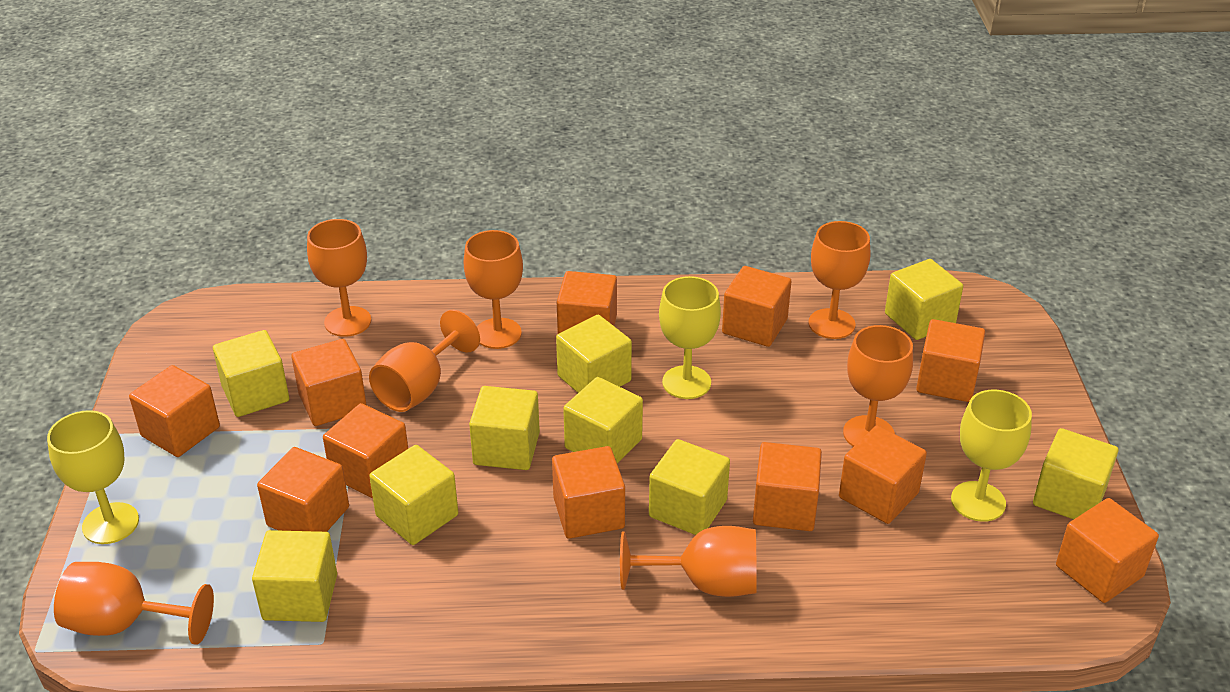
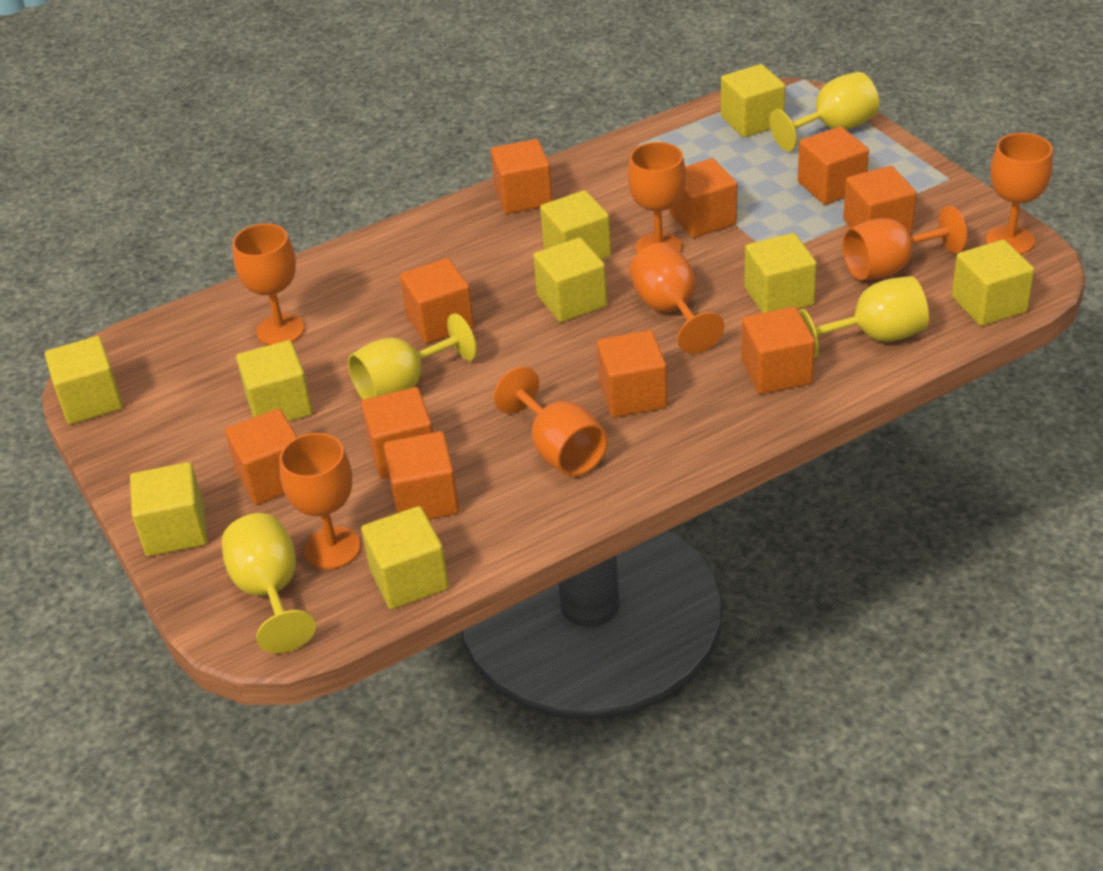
orange cube: 11 -> 10
yellow goblet: 3 -> 4

